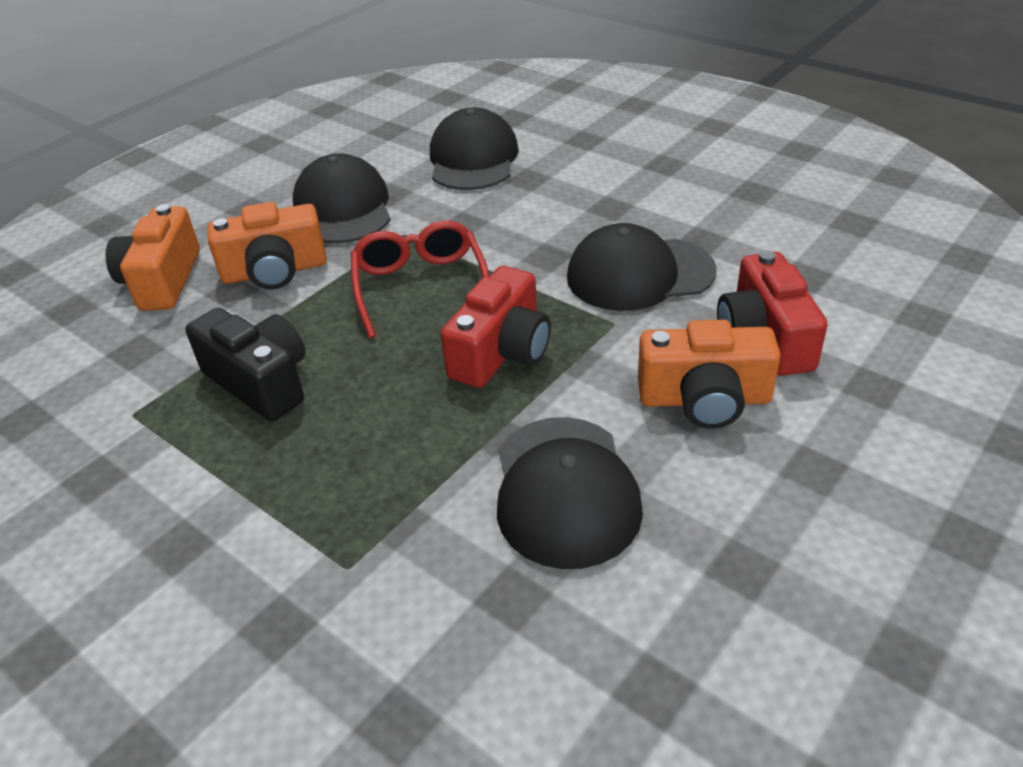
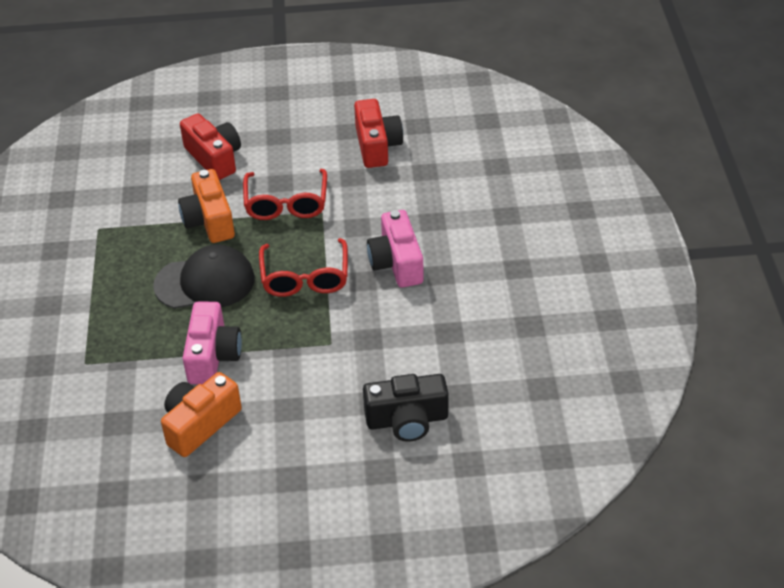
black cap: 4 -> 1
orange camera: 3 -> 2
pink camera: 0 -> 2
red glasses: 1 -> 2

